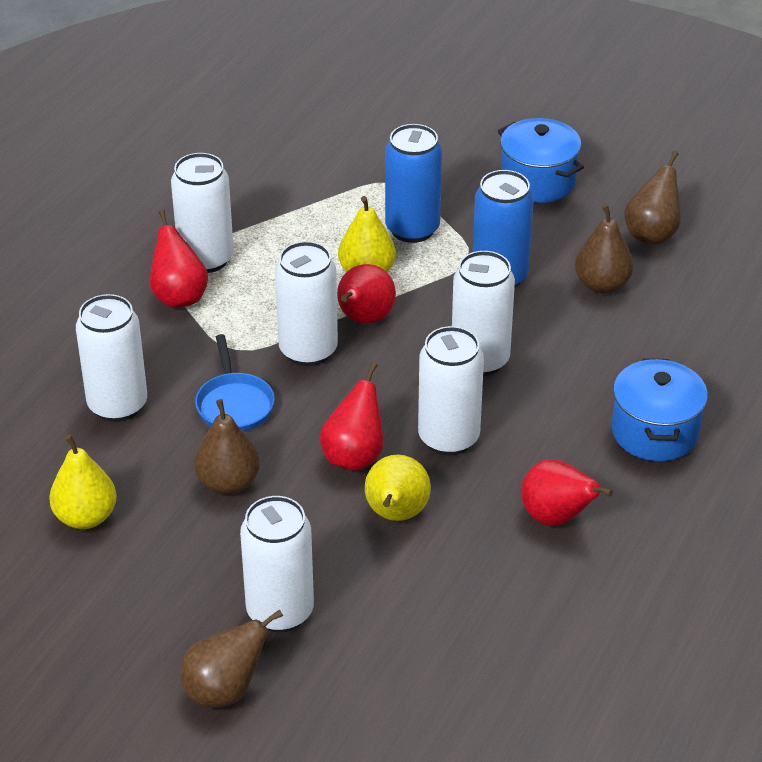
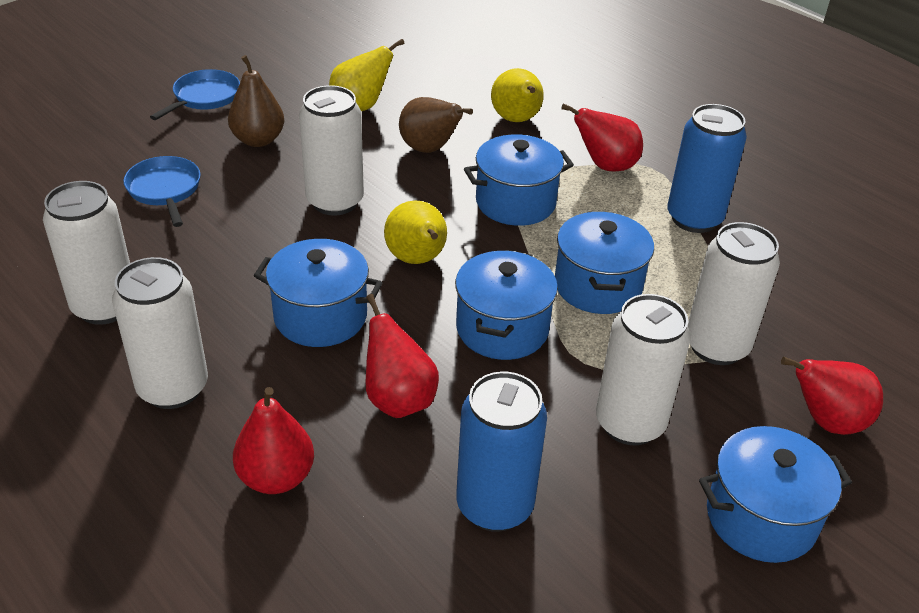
blue pan: 1 -> 2
blue pot: 2 -> 5
brown pear: 4 -> 2
white can: 6 -> 5

